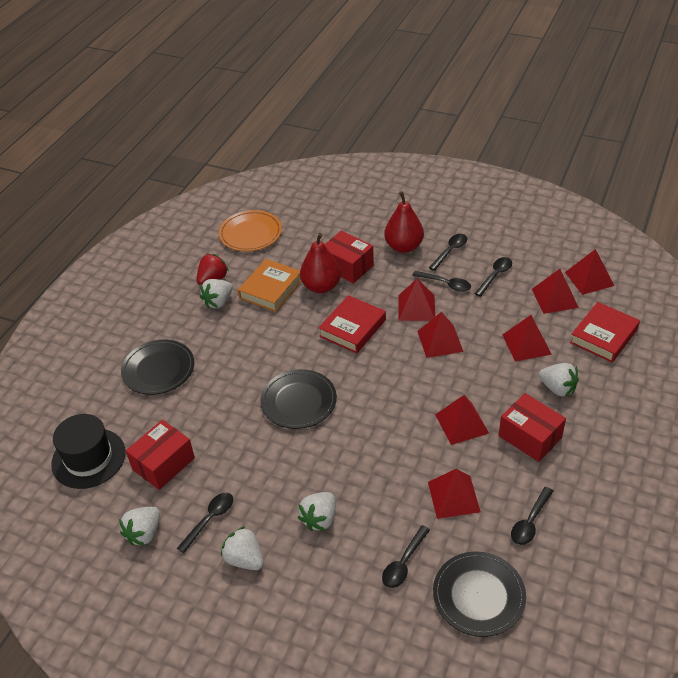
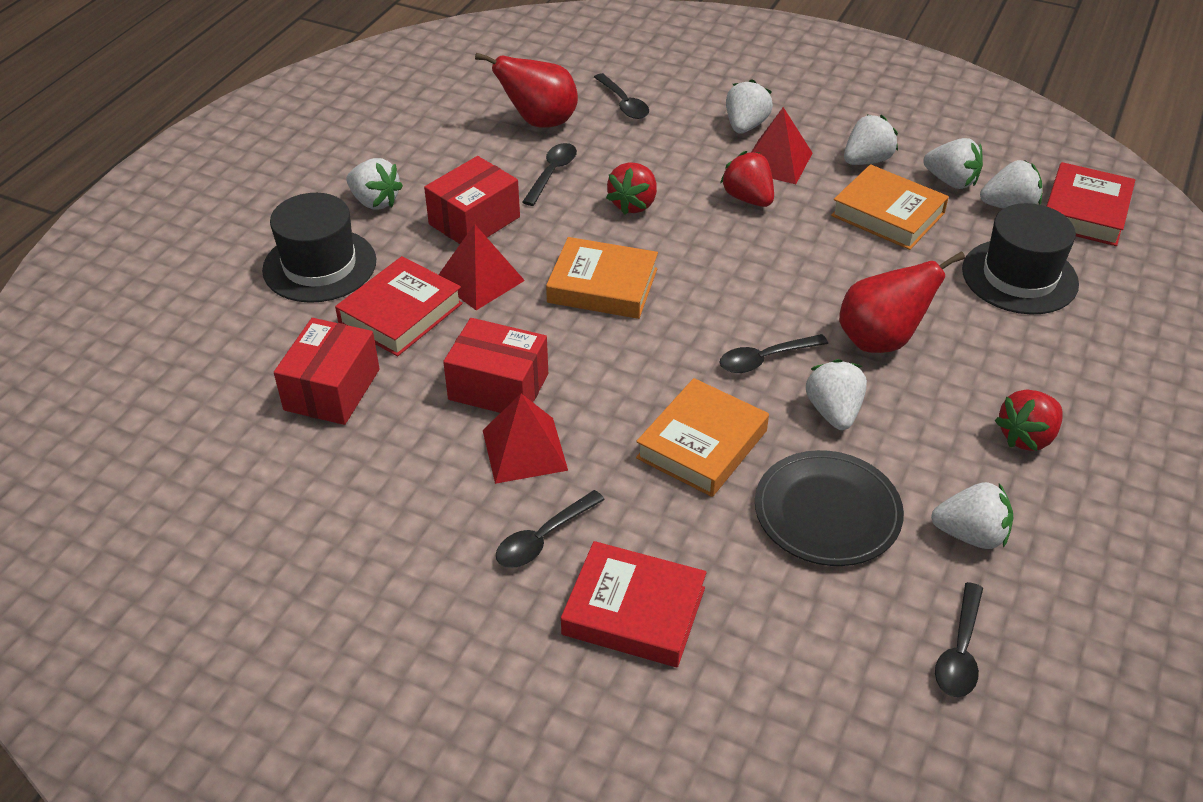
black hat: 1 -> 2
black plate: 3 -> 1
black spoon: 6 -> 5
orange book: 1 -> 3
orange plate: 1 -> 0
red book: 2 -> 3
red pyramid: 7 -> 3
red strawberry: 1 -> 3
white strawberry: 5 -> 7

